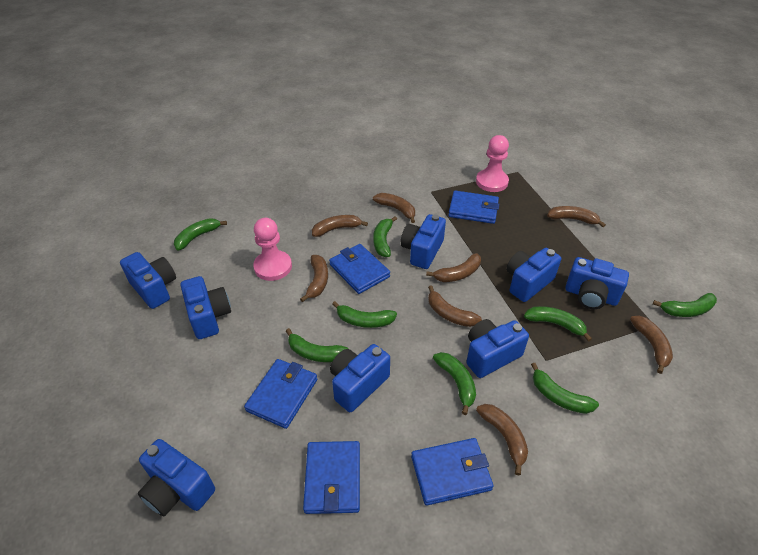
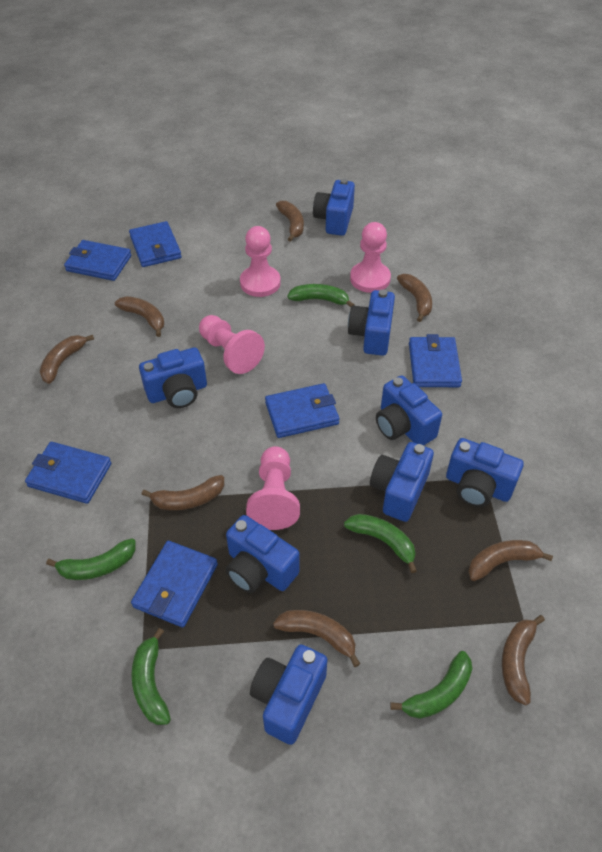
blue wallet: 5 -> 6
green banana: 8 -> 5
pink pawn: 2 -> 4

